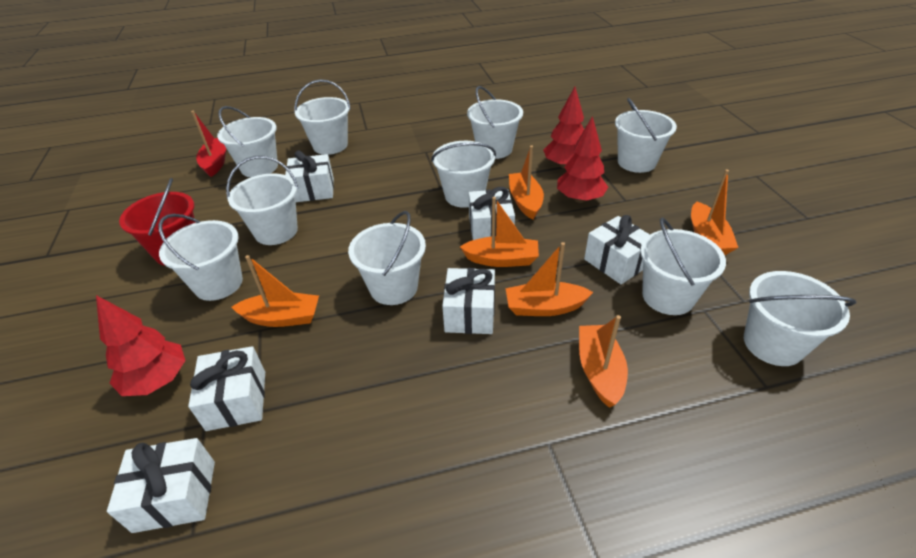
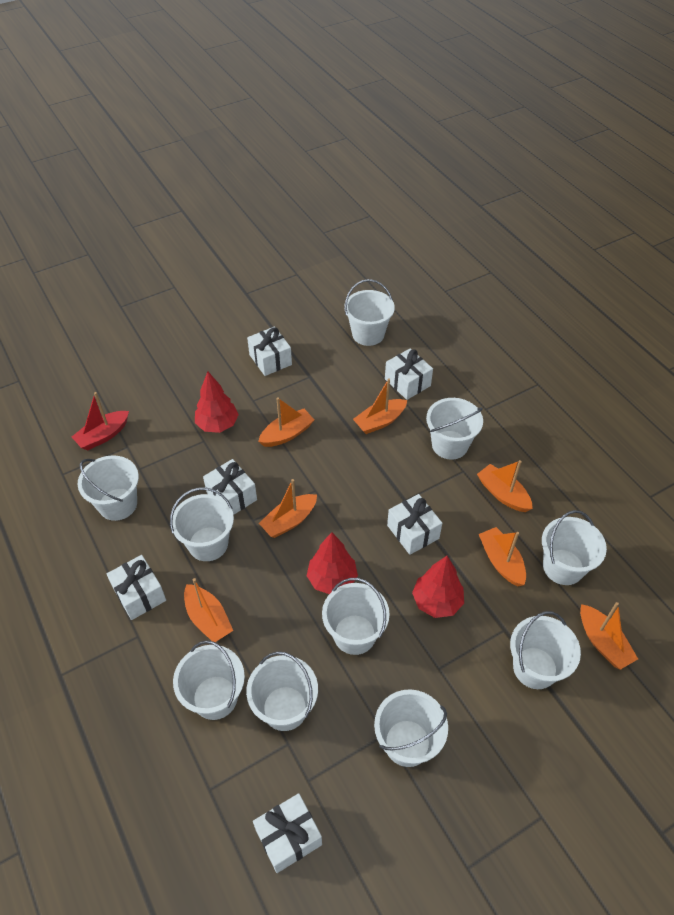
orange boat: 6 -> 7
red bucket: 1 -> 0

